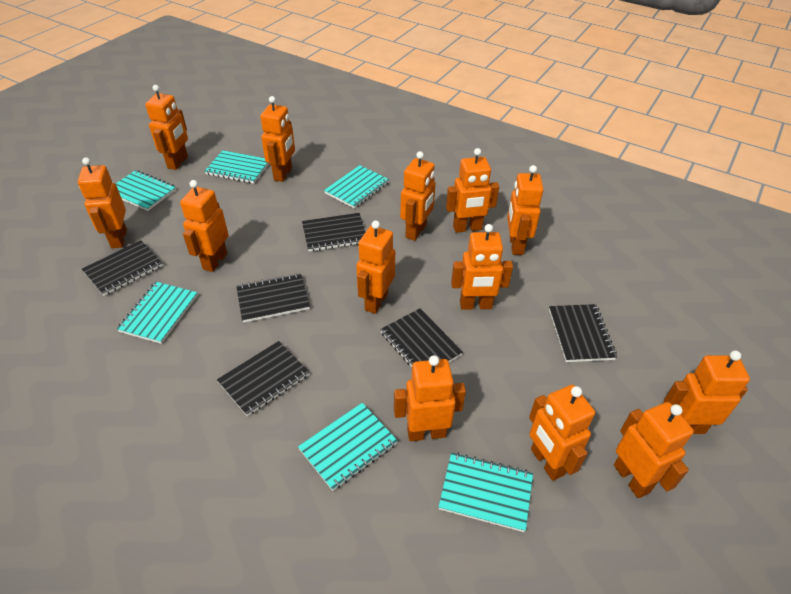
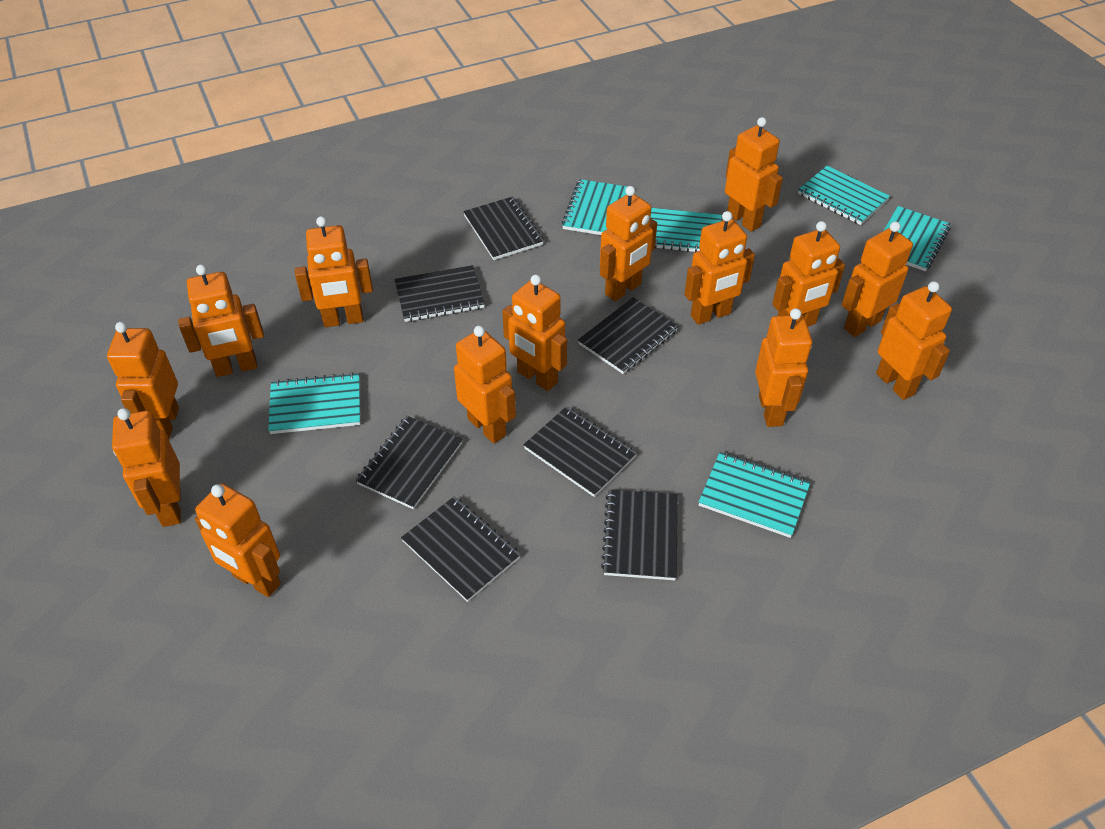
black notebook: 6 -> 7
orange robot: 13 -> 14

